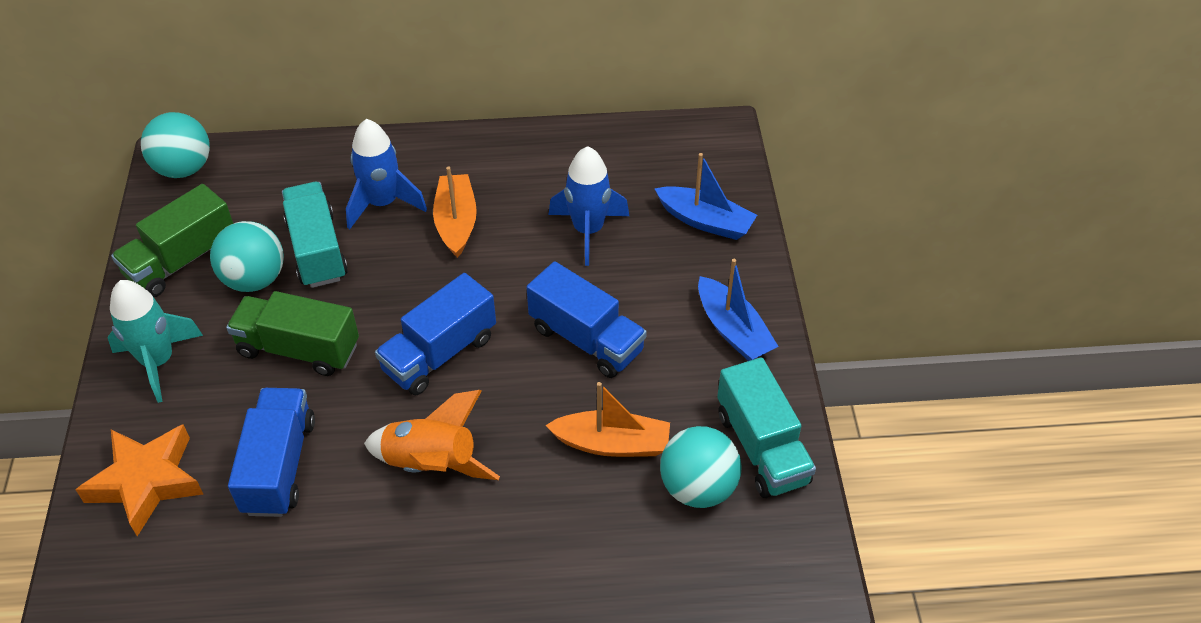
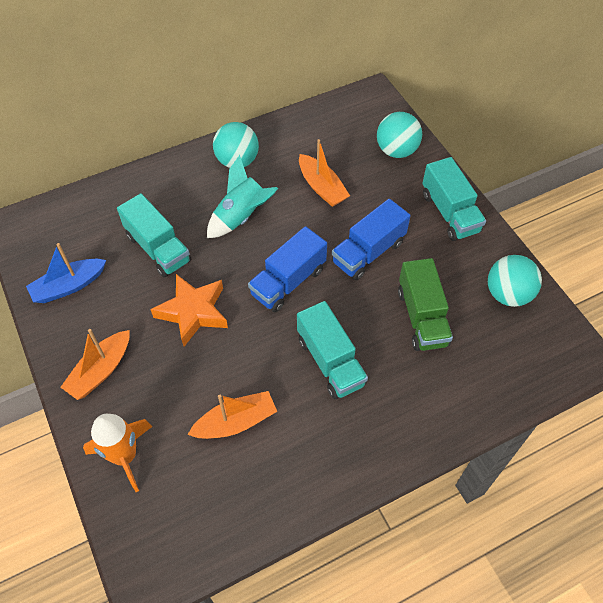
blue boat: 2 -> 1
blue rocket: 2 -> 0
blue truck: 3 -> 2
green truck: 2 -> 1
orange boat: 2 -> 3
turquoise truck: 2 -> 3

